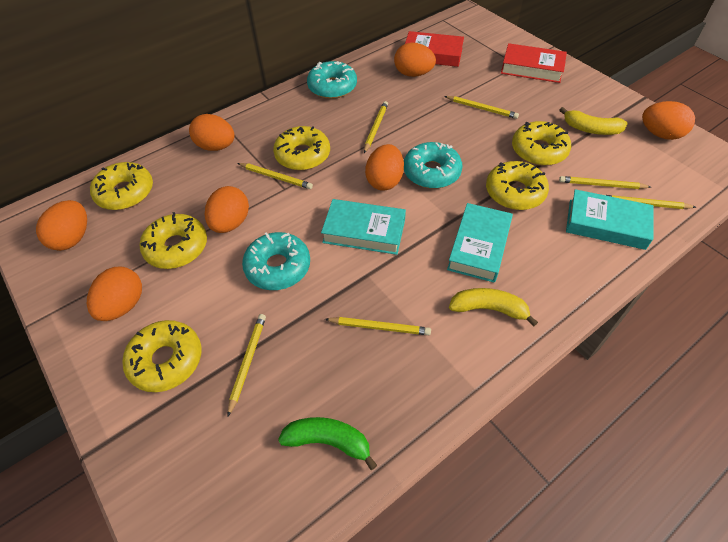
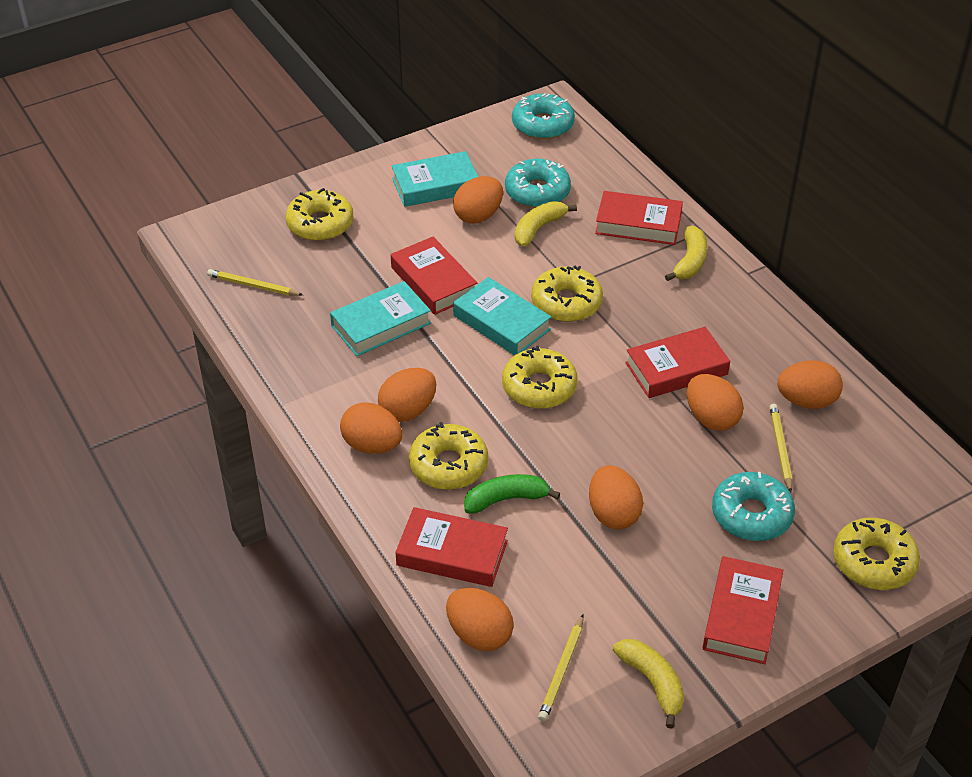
red book: 2 -> 5
yellow banana: 2 -> 3
yellow donut: 6 -> 5
yellow pencil: 7 -> 3

